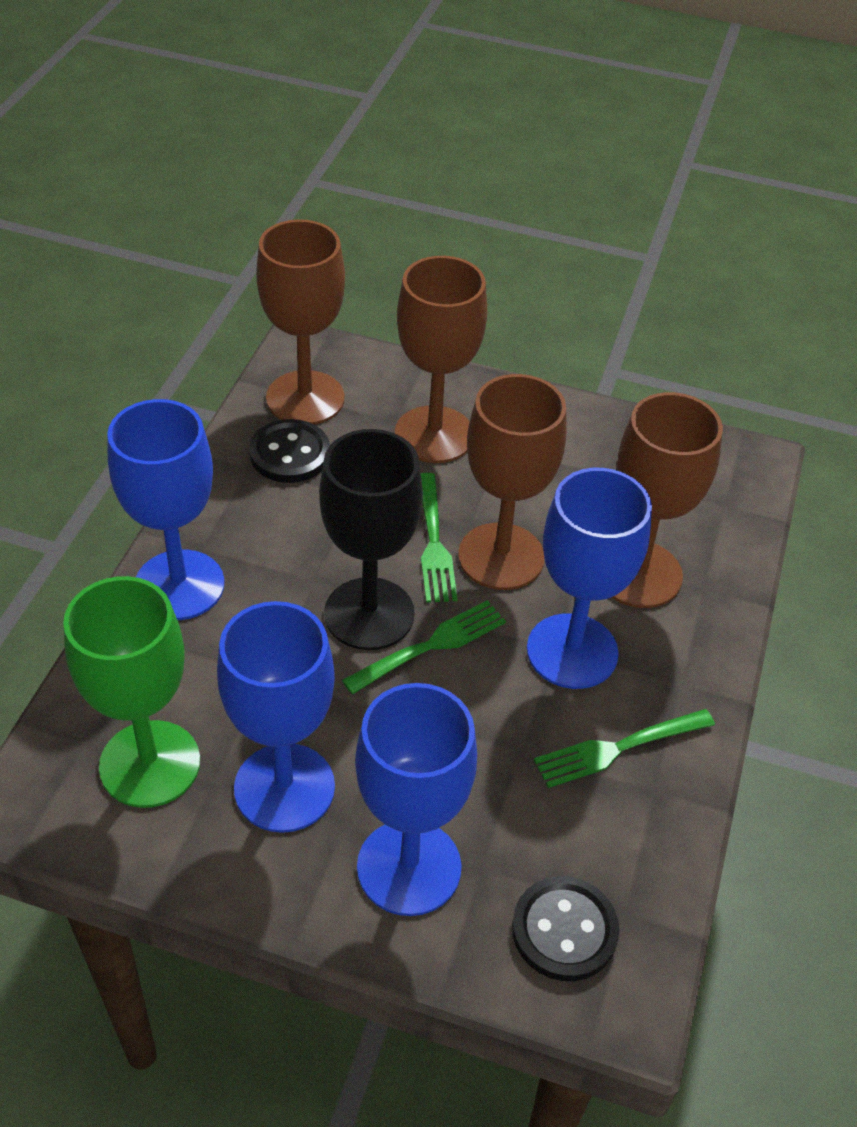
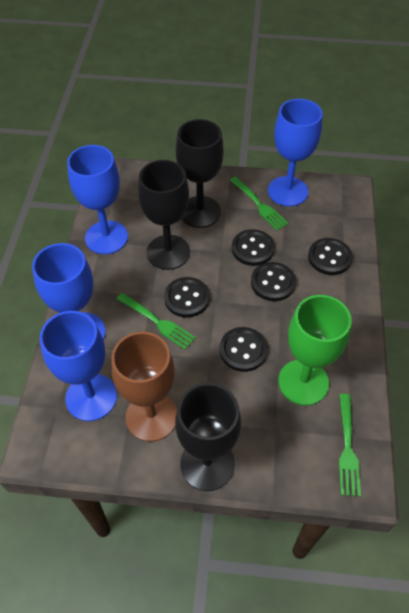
black button: 2 -> 5
black goblet: 1 -> 3
brown goblet: 4 -> 1

